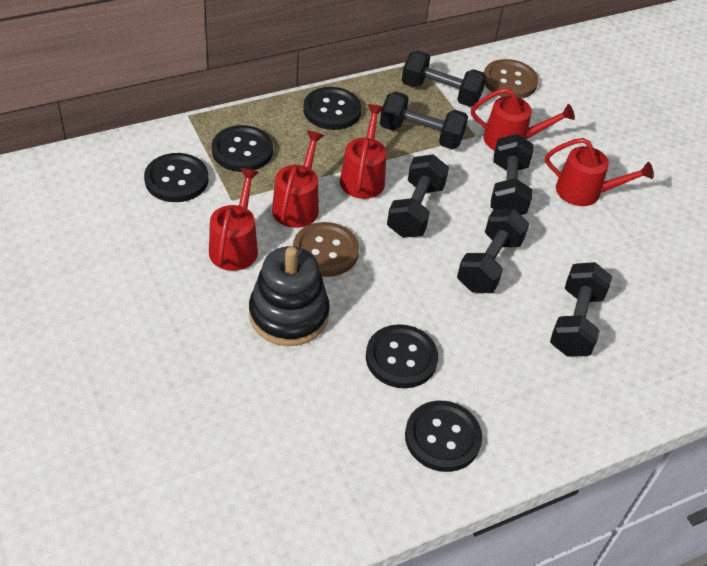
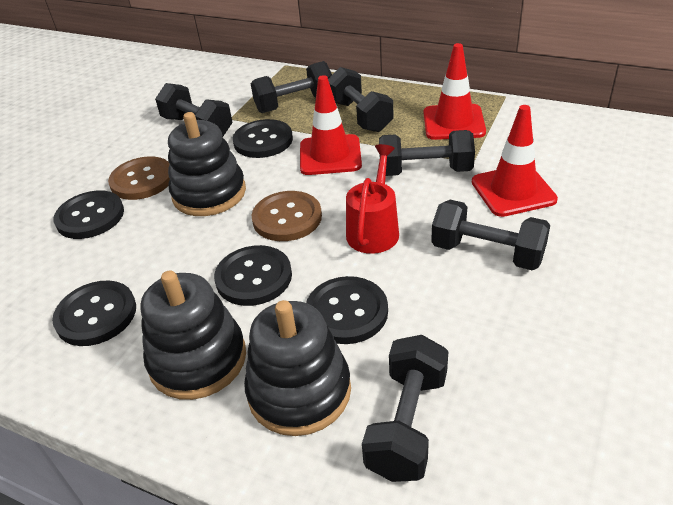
black stacking toy: 1 -> 3
red traffic cone: 0 -> 3
red watering can: 5 -> 1

